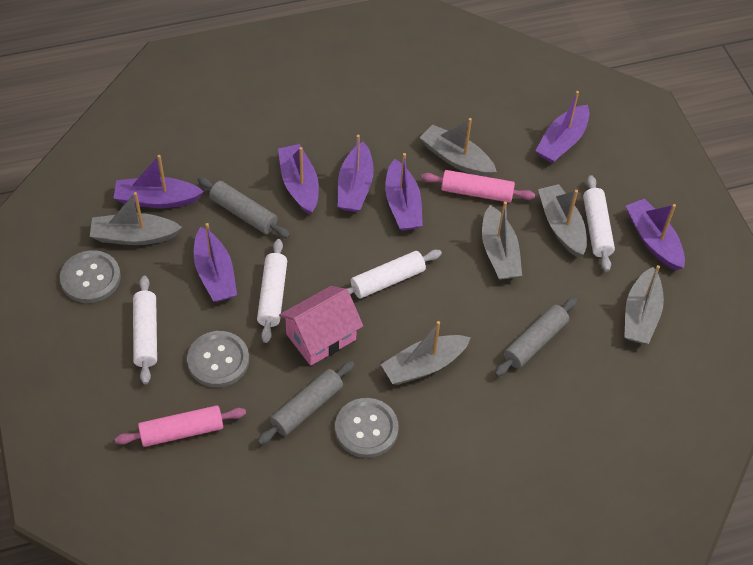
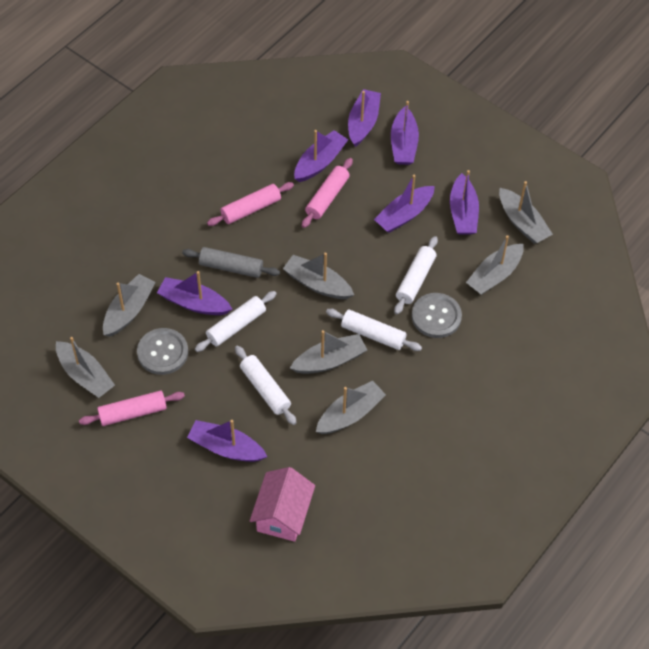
grey boat: 6 -> 7
grey button: 3 -> 2
grey rolling pin: 3 -> 1
pink rolling pin: 2 -> 3

